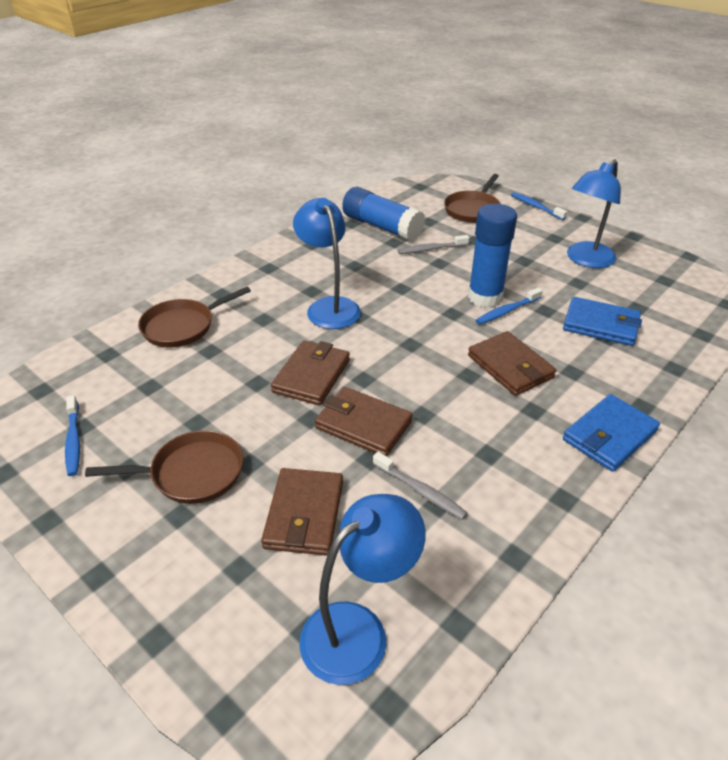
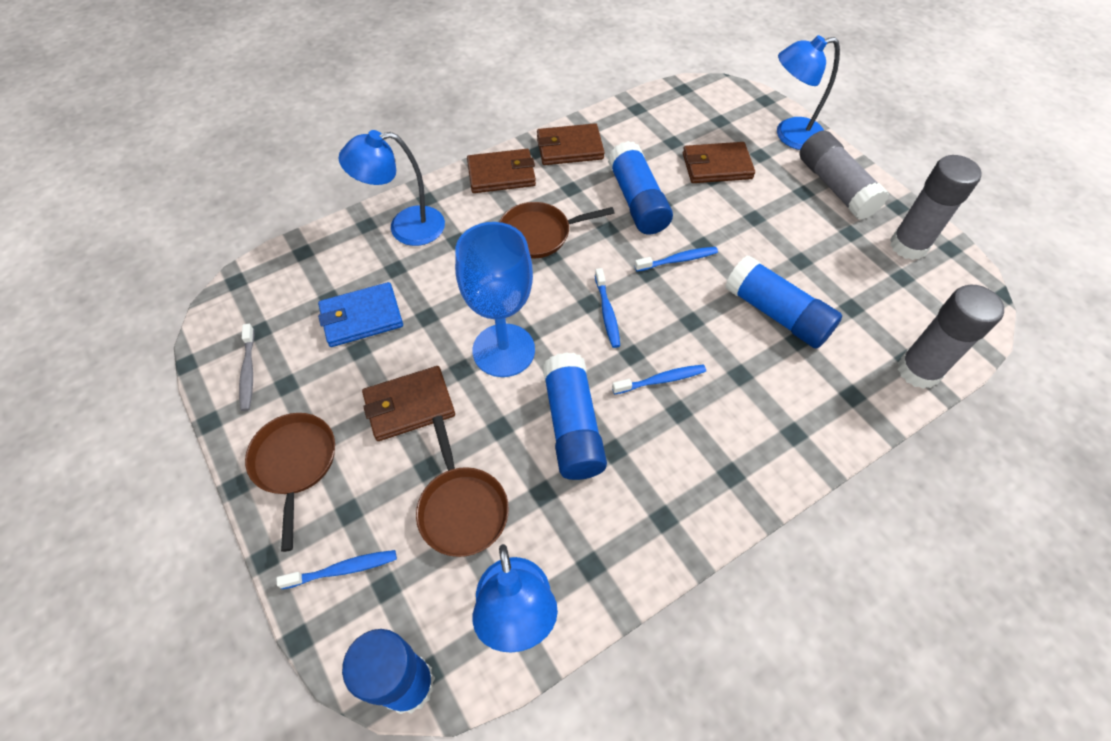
blue glue stick: 2 -> 4
blue goblet: 0 -> 1
blue toothbrush: 3 -> 4
blue wallet: 2 -> 1
grey glue stick: 0 -> 3
grey toothbrush: 2 -> 1

